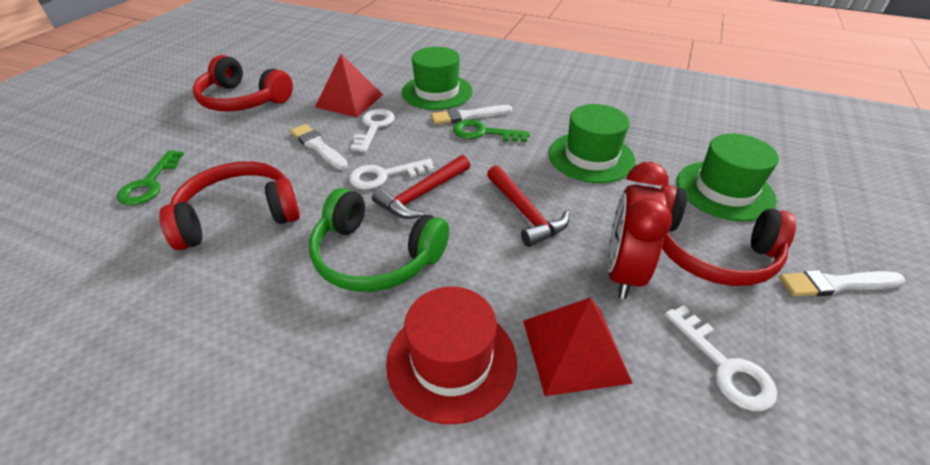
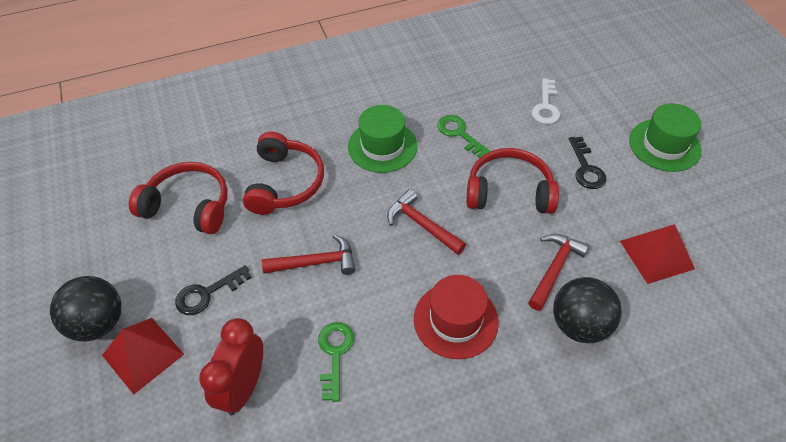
black ball: 0 -> 2
black key: 0 -> 2
green hat: 3 -> 2
green headphones: 1 -> 0
red hammer: 2 -> 3
white brush: 3 -> 0
white key: 3 -> 1

